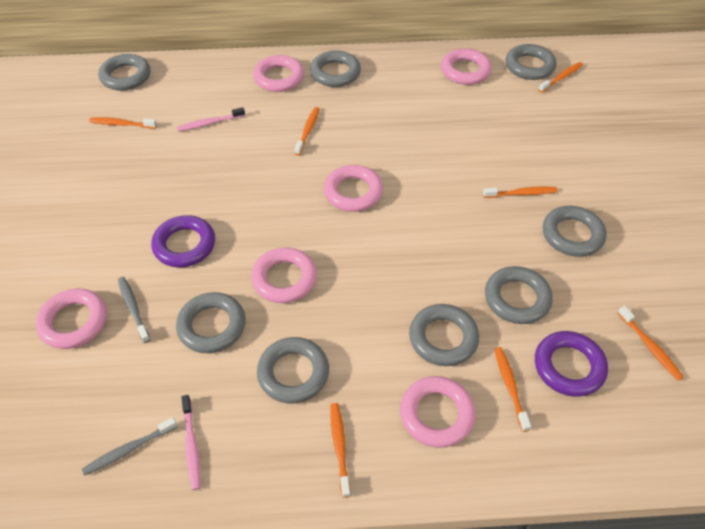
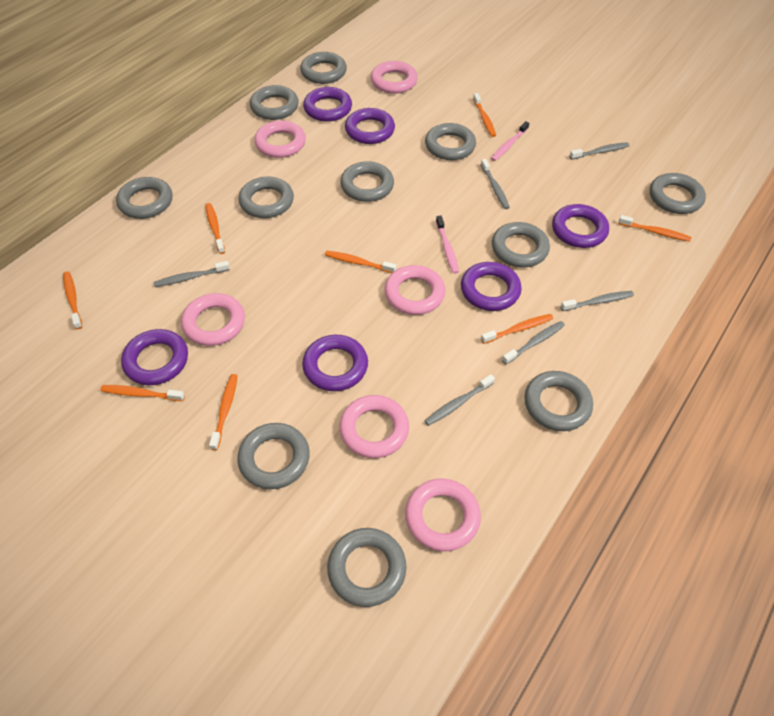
grey ring: 8 -> 11
grey toothbrush: 2 -> 6
orange toothbrush: 7 -> 8
purple ring: 2 -> 6

